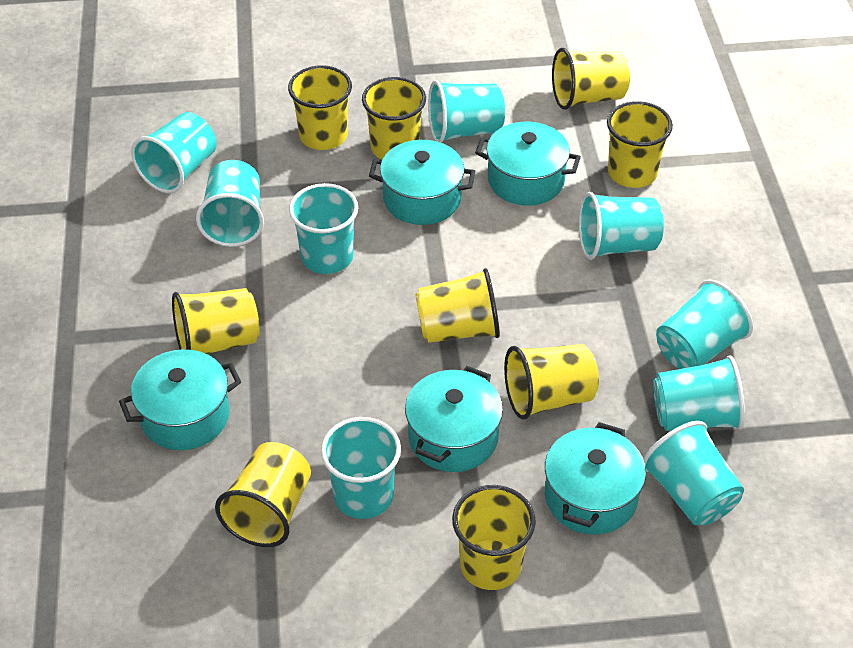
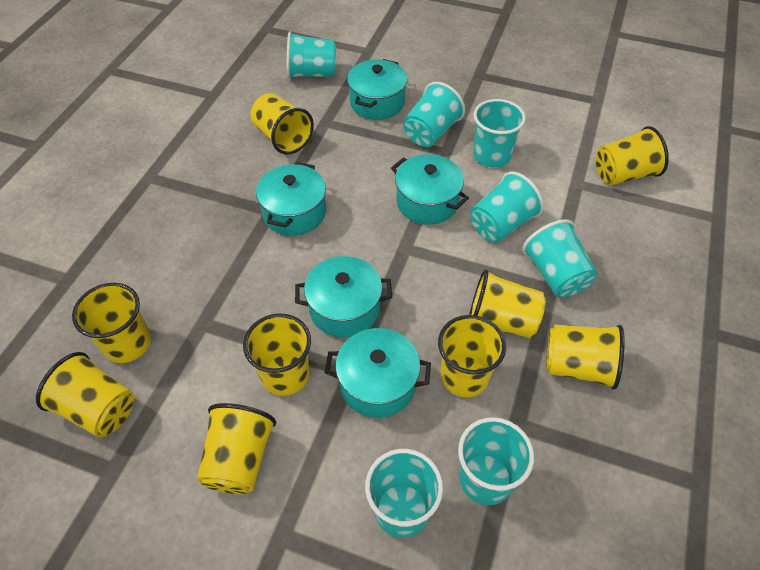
turquoise cup: 9 -> 7

